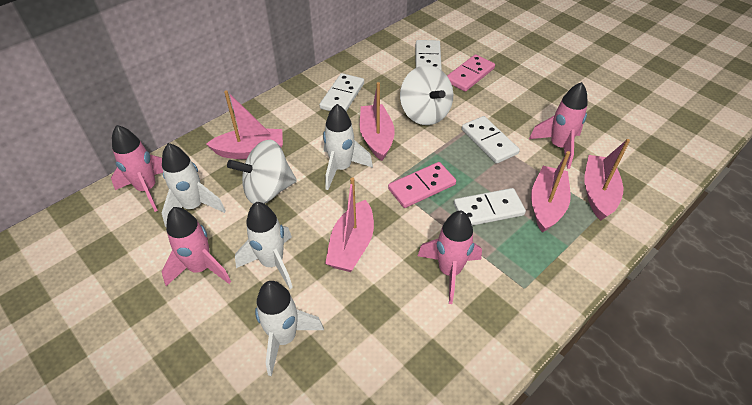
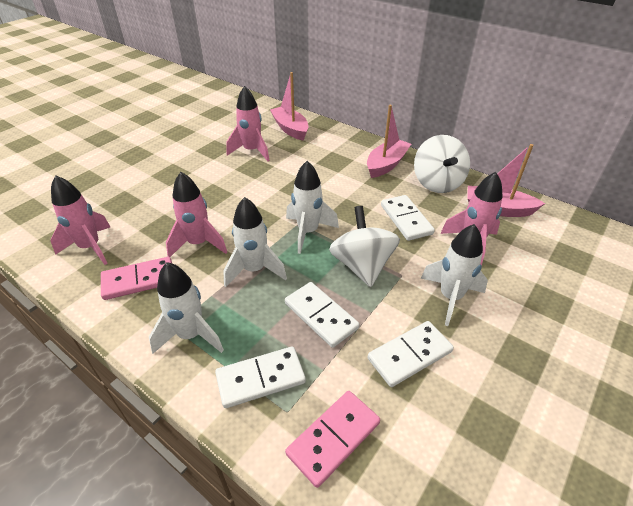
pink boat: 5 -> 3

